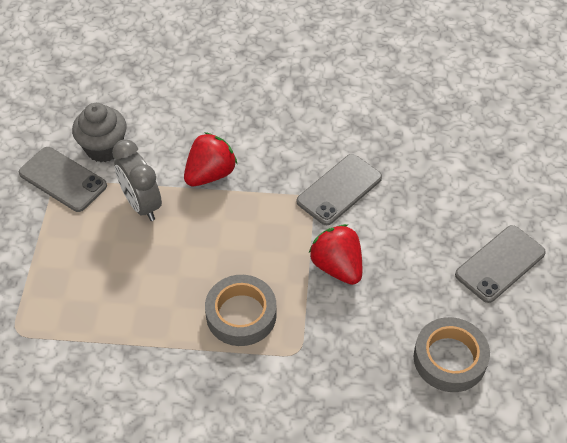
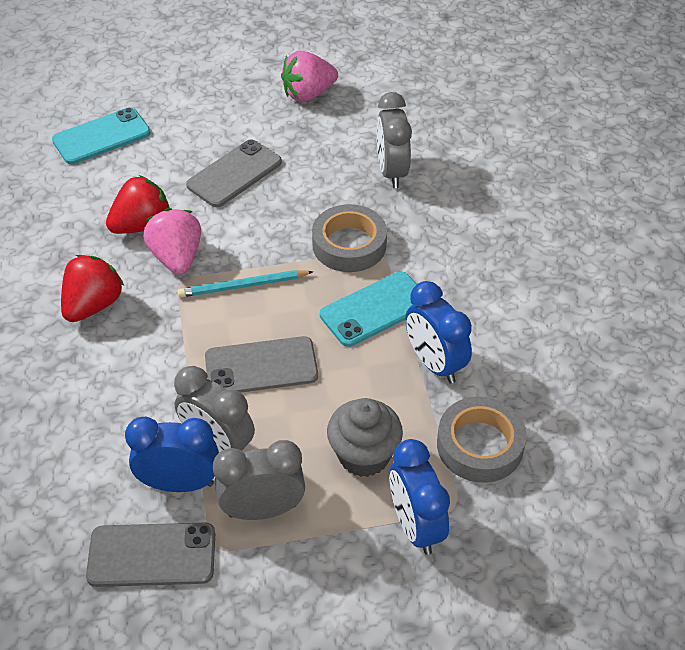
blue clock: 0 -> 3
grey clock: 1 -> 3
pink strawberry: 0 -> 2
turquoise pencil: 0 -> 1
turquoise phone: 0 -> 2

